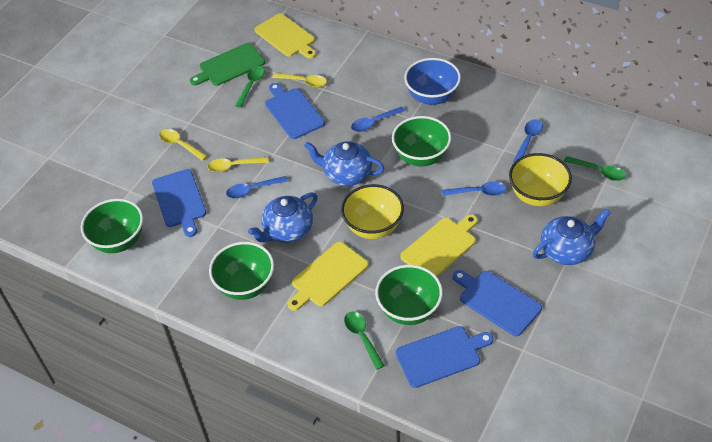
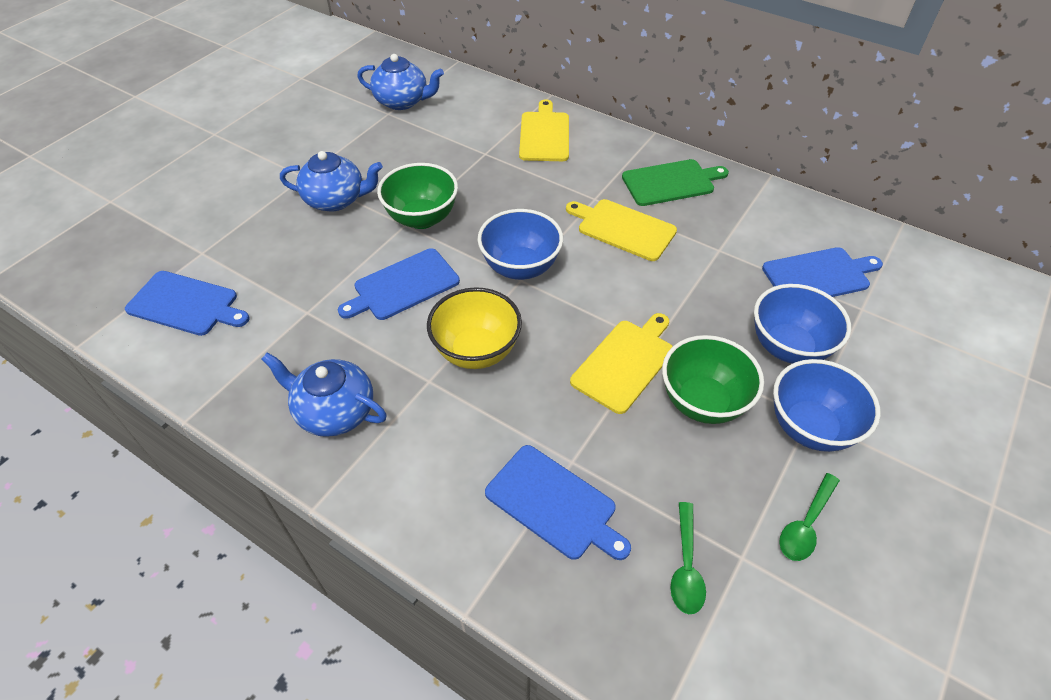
blue bowl: 1 -> 3
blue spoon: 4 -> 0
green bowl: 4 -> 2
green spoon: 3 -> 2
yellow bowl: 2 -> 1
yellow spoon: 3 -> 0

